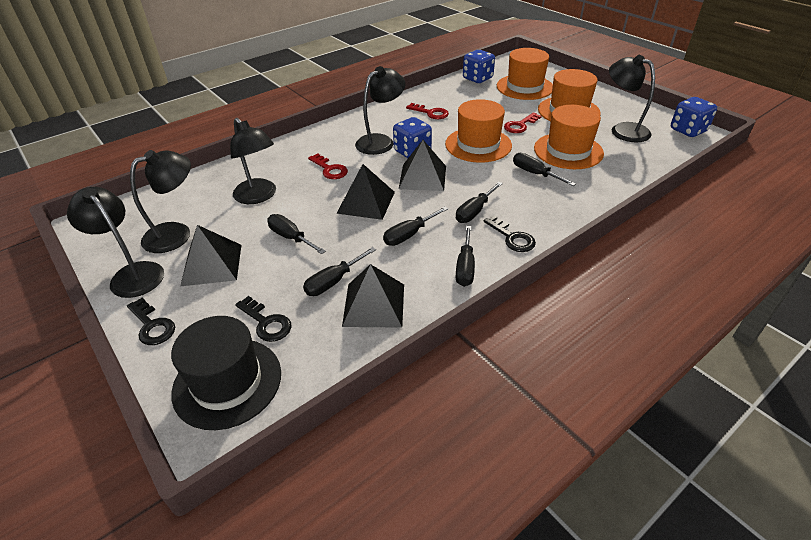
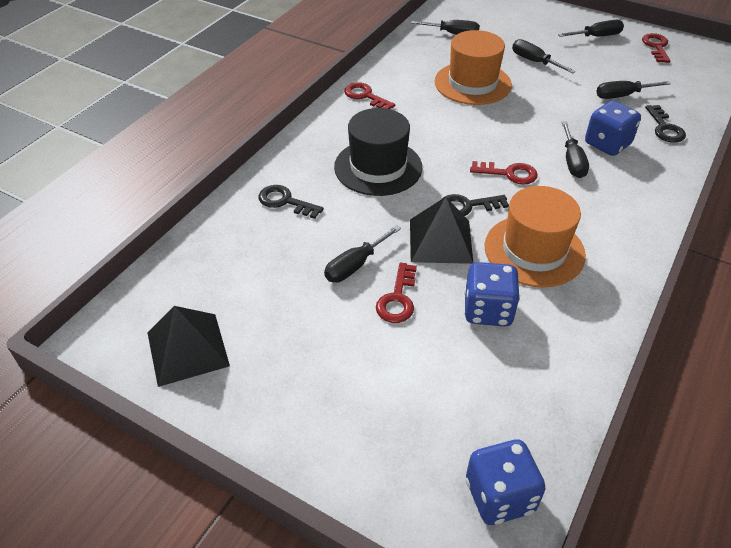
black lamp: 5 -> 0
black pyramid: 4 -> 2
orange hat: 4 -> 2
red key: 3 -> 4

